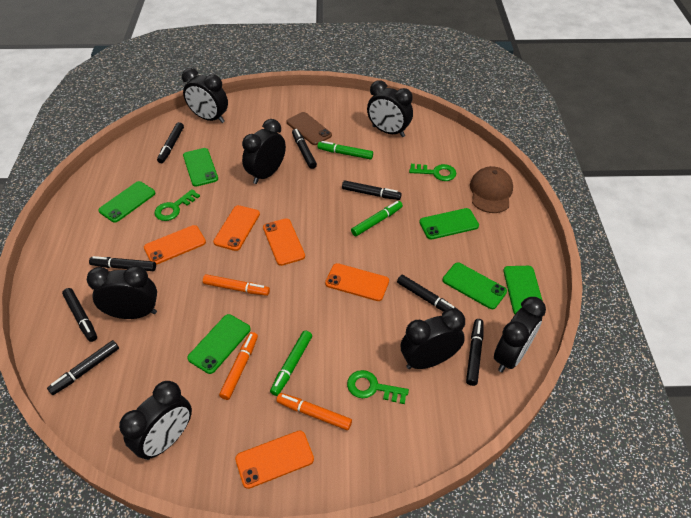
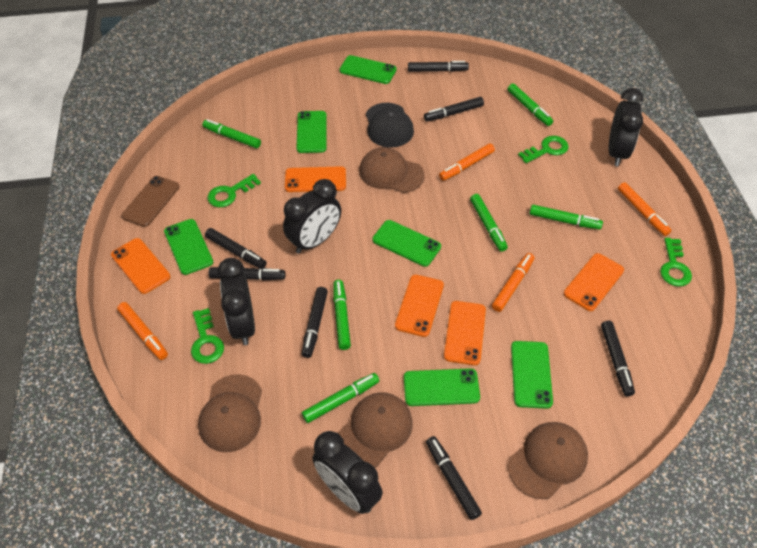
black cap: 0 -> 1
black clock: 7 -> 4
black marker: 8 -> 7
brown cap: 1 -> 4
green key: 3 -> 4
green marker: 3 -> 6
orange marker: 3 -> 4

